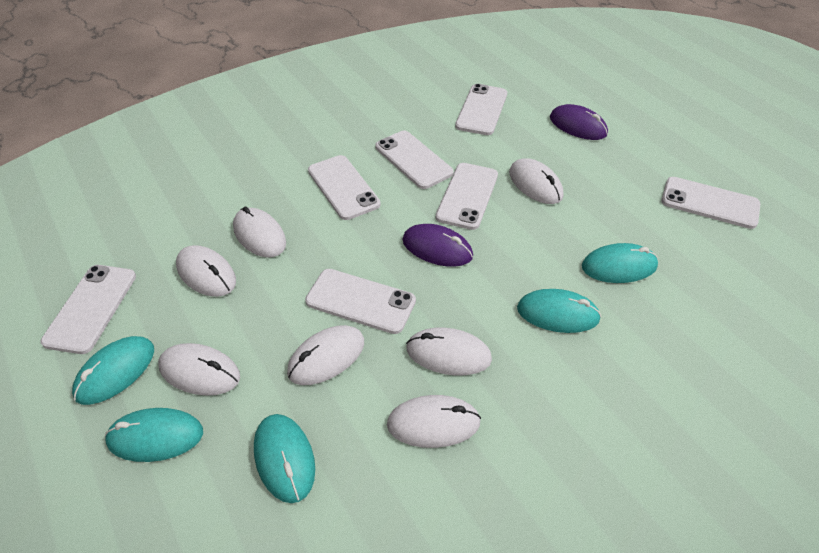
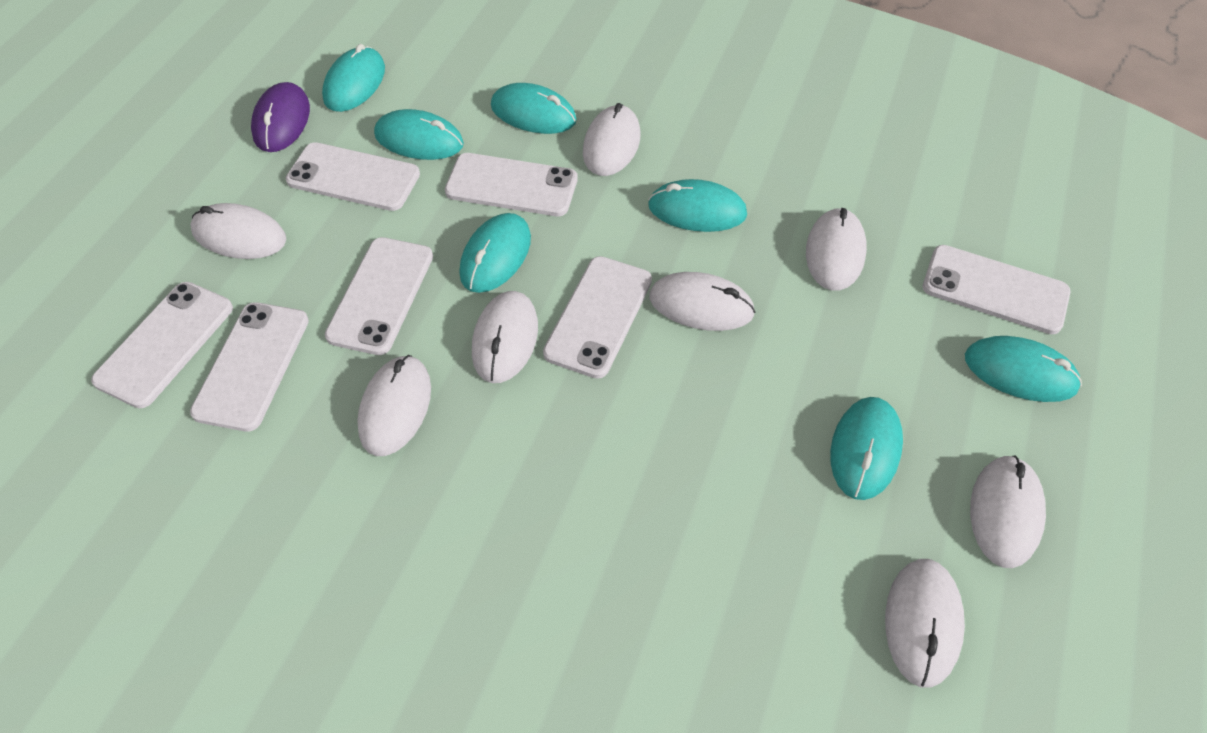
purple mouse: 2 -> 1
turquoise mouse: 5 -> 7
white mouse: 7 -> 8

